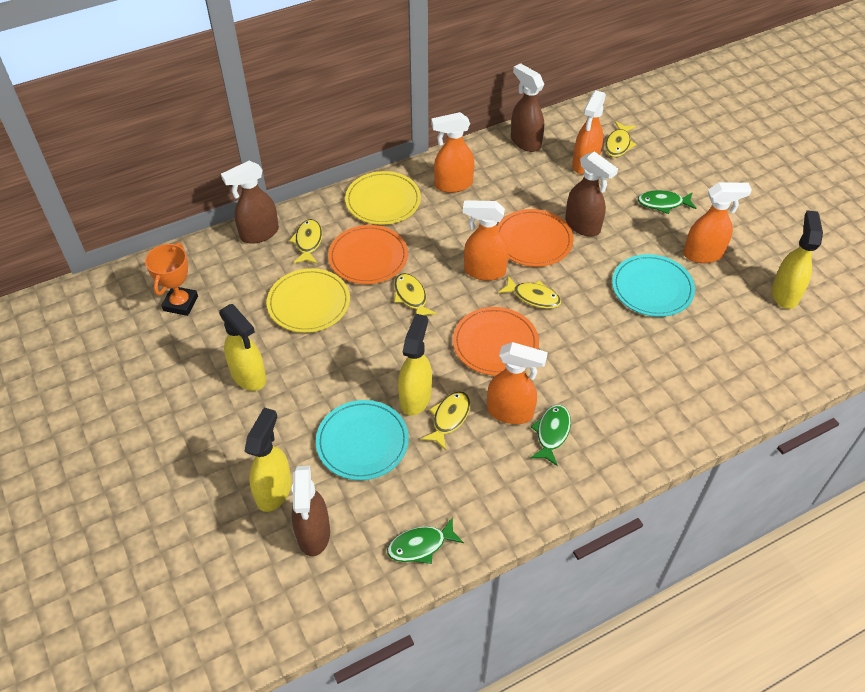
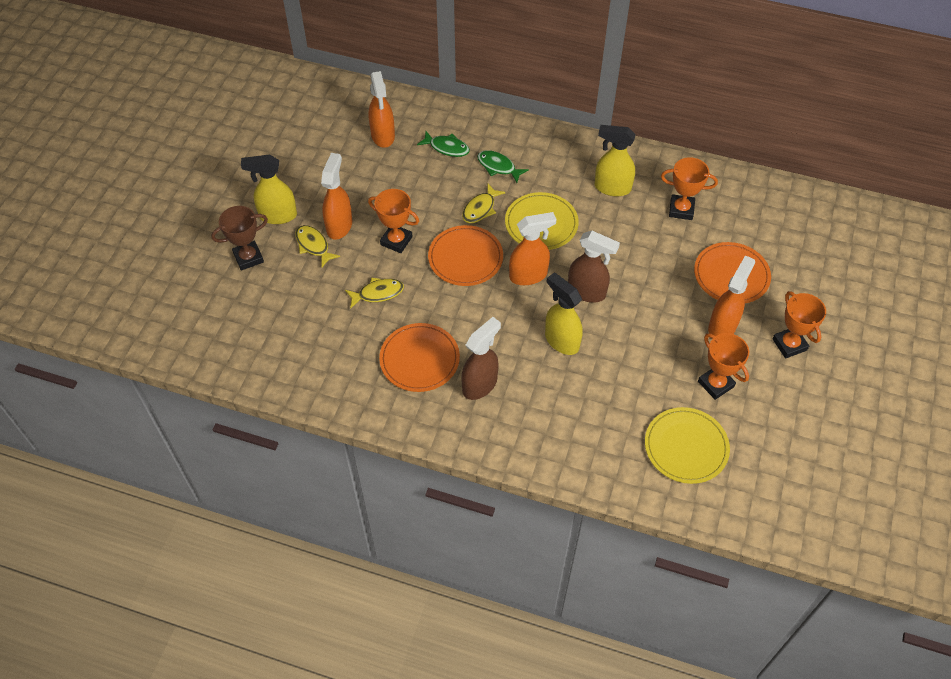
brown spray bottle: 4 -> 2
brown trophy: 0 -> 1
green fish: 3 -> 2
orange spray bottle: 5 -> 4
orange trophy: 1 -> 4
turquoise plate: 2 -> 0
yellow fish: 5 -> 3
yellow spray bottle: 4 -> 3

